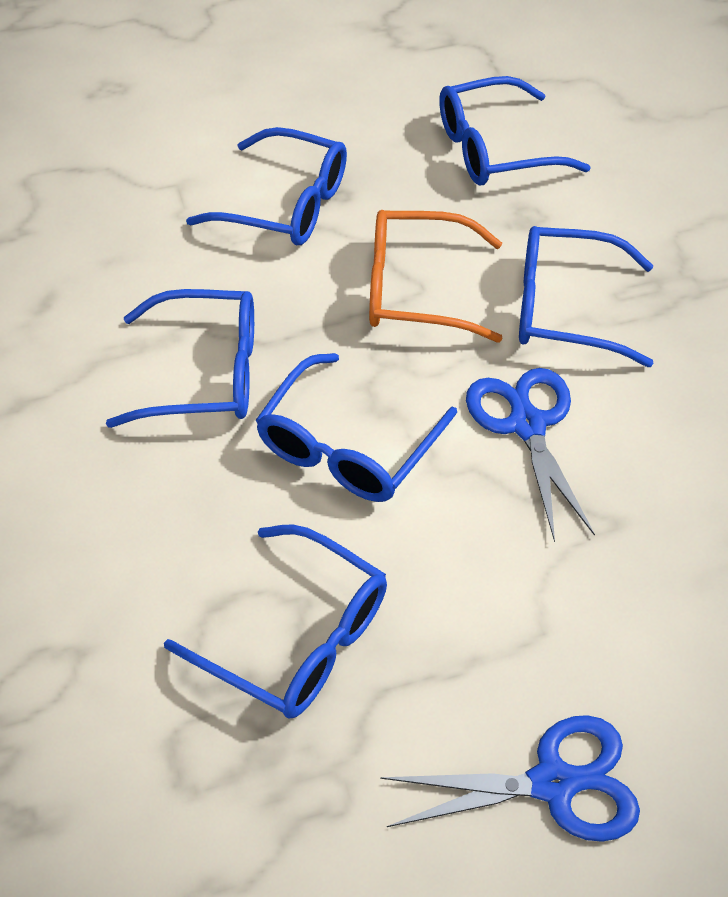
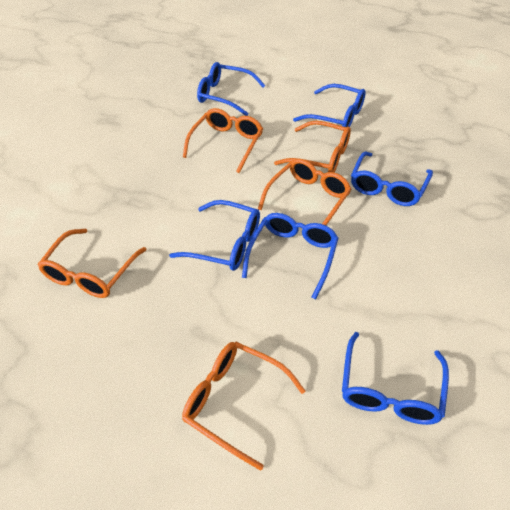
blue scissors: 2 -> 0
orange glasses: 1 -> 5

